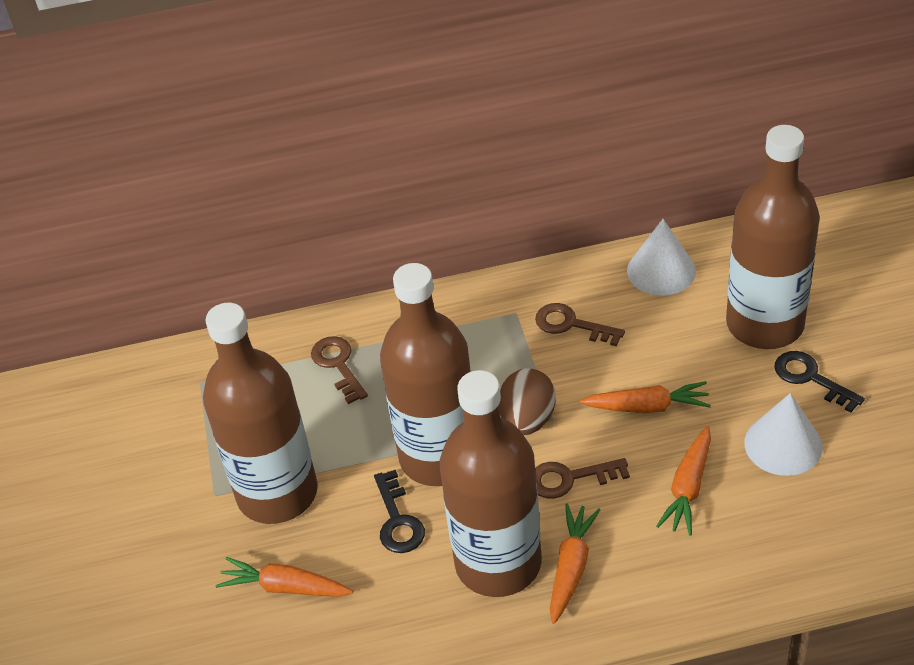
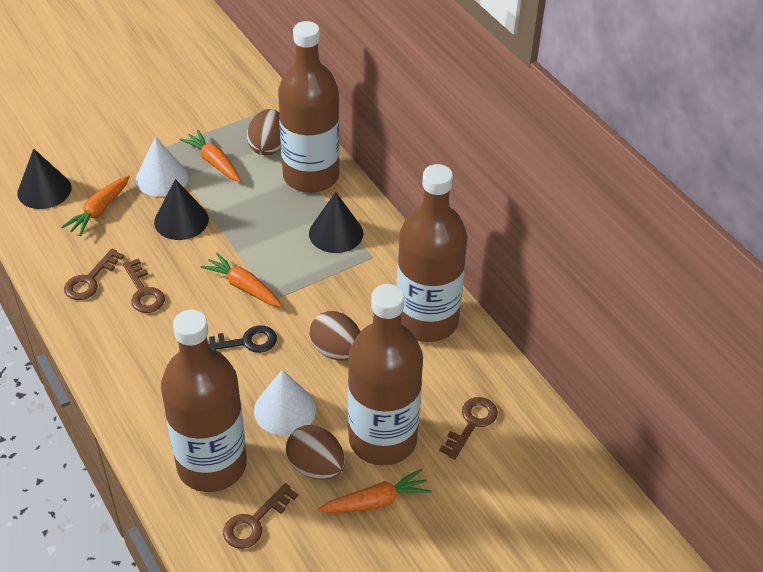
black cone: 0 -> 3
black key: 2 -> 1
brown egg: 1 -> 3
brown key: 3 -> 4

